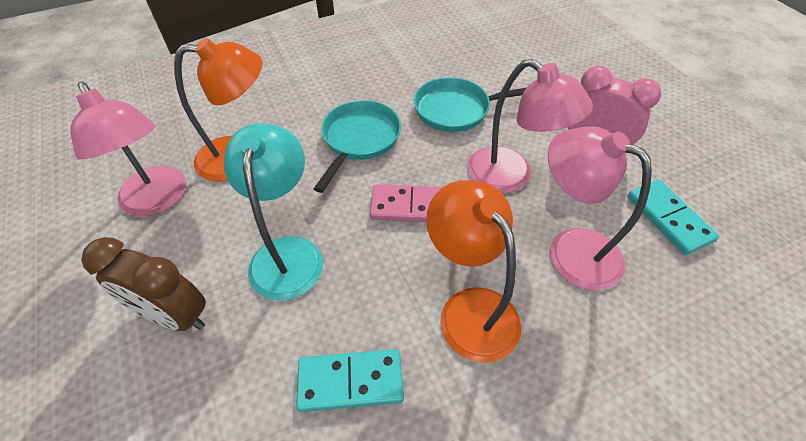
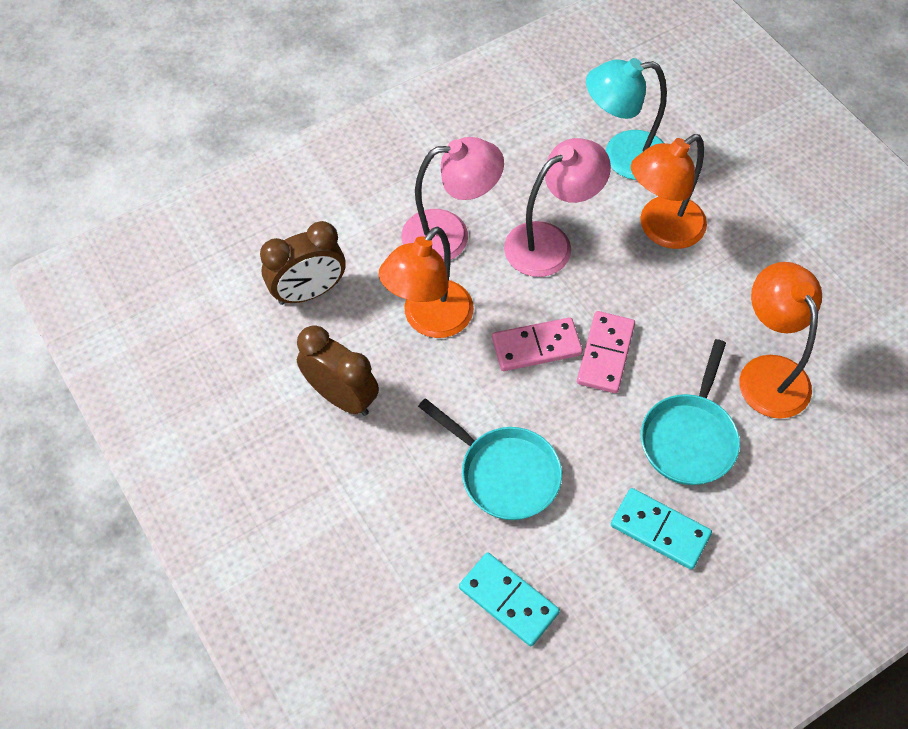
brown clock: 1 -> 2
orange lamp: 2 -> 3
pink clock: 1 -> 0
pink domino: 1 -> 2
pink lamp: 3 -> 2

